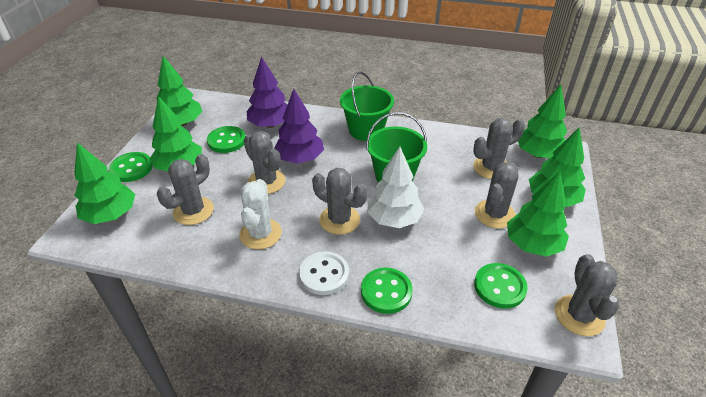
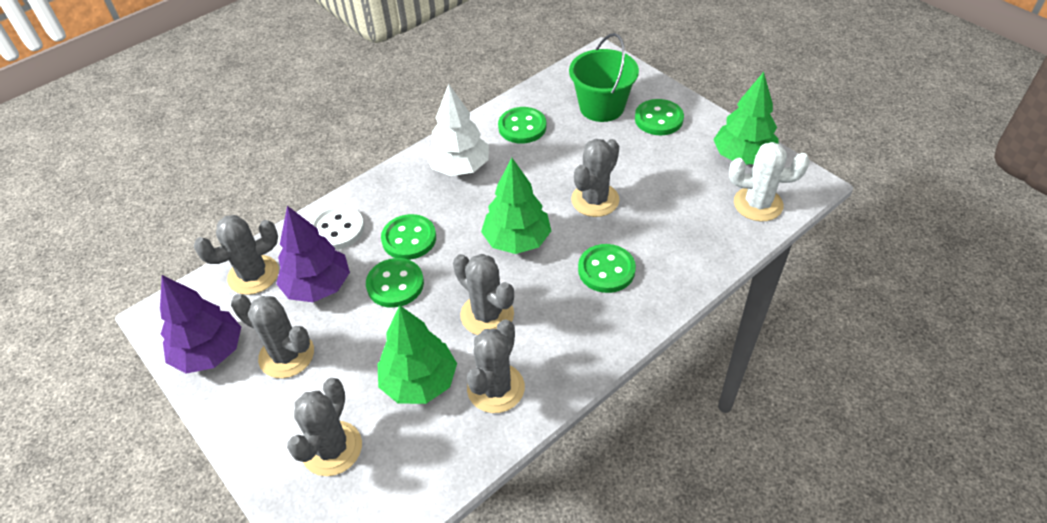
green bucket: 2 -> 1
green button: 4 -> 5
green tree: 6 -> 3

